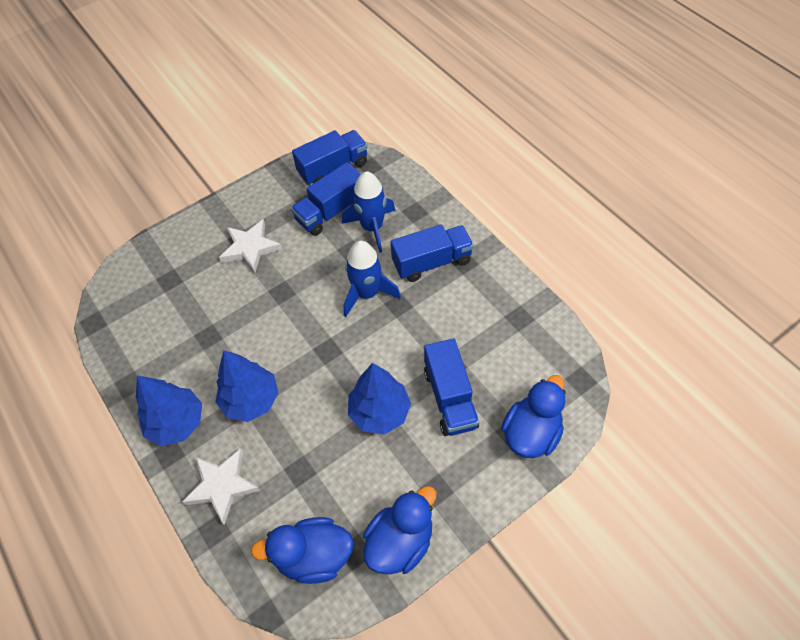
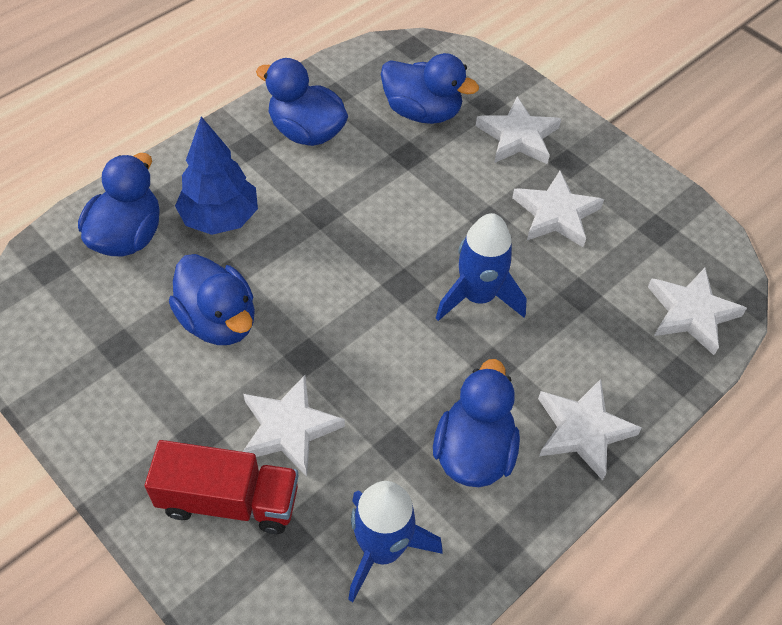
blue duck: 3 -> 5
blue tree: 3 -> 1
blue truck: 4 -> 0
red truck: 0 -> 1
white star: 2 -> 5

